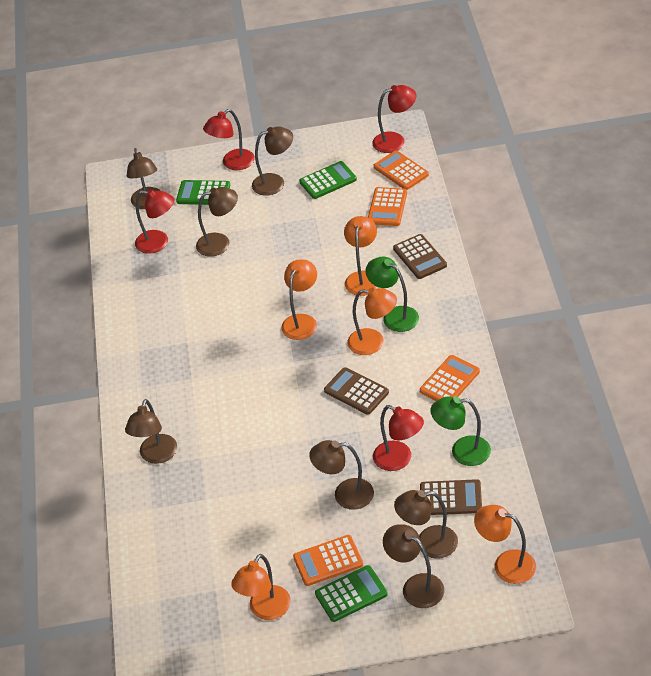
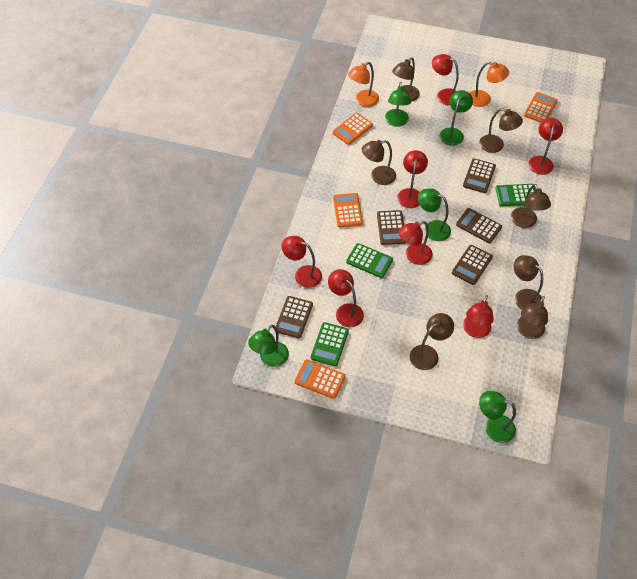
brown calculator: 3 -> 5
green lamp: 2 -> 5
orange lamp: 5 -> 2
red lamp: 4 -> 7

